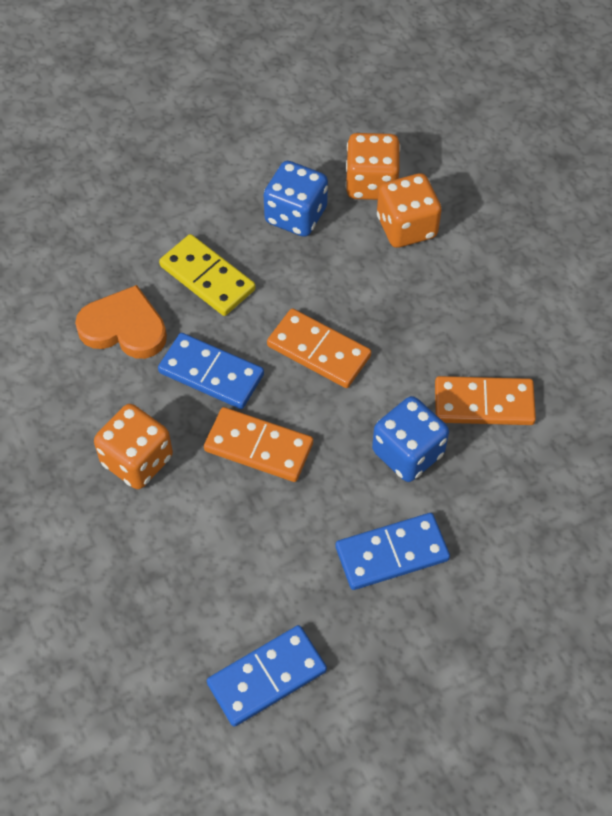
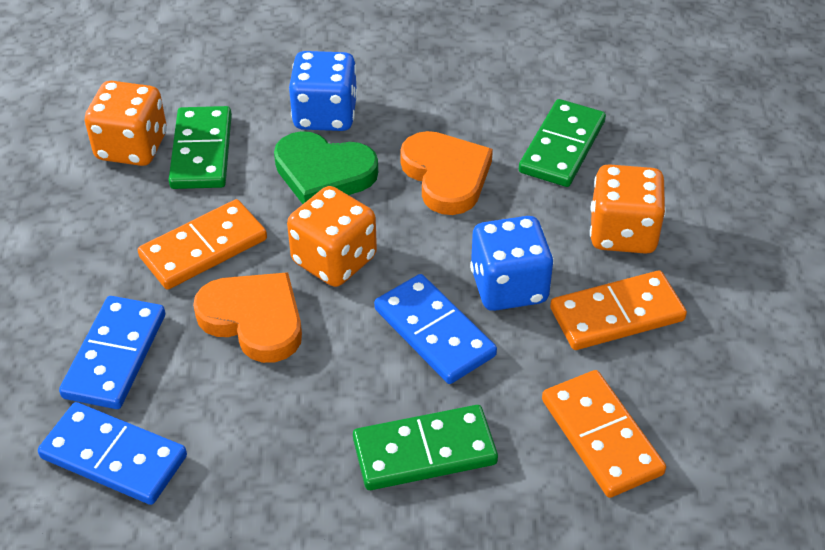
green domino: 0 -> 3
green heart: 0 -> 1
orange heart: 1 -> 2
yellow domino: 1 -> 0

